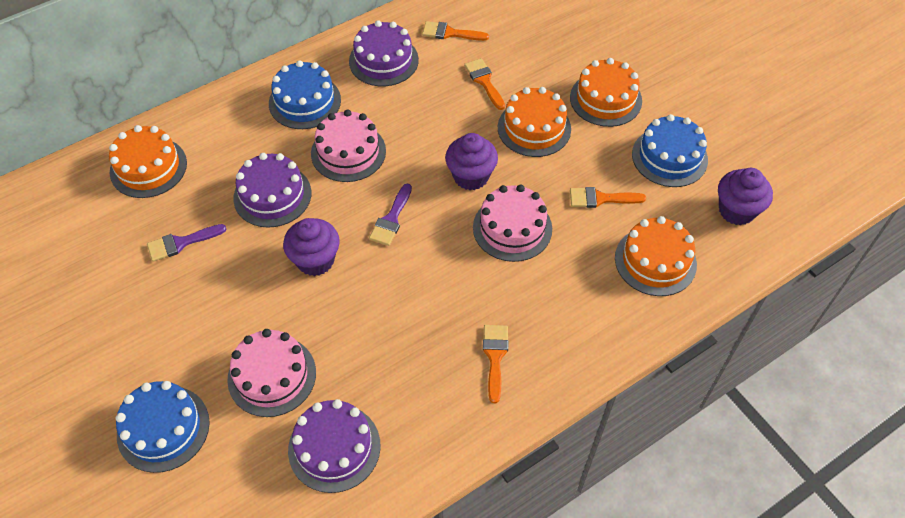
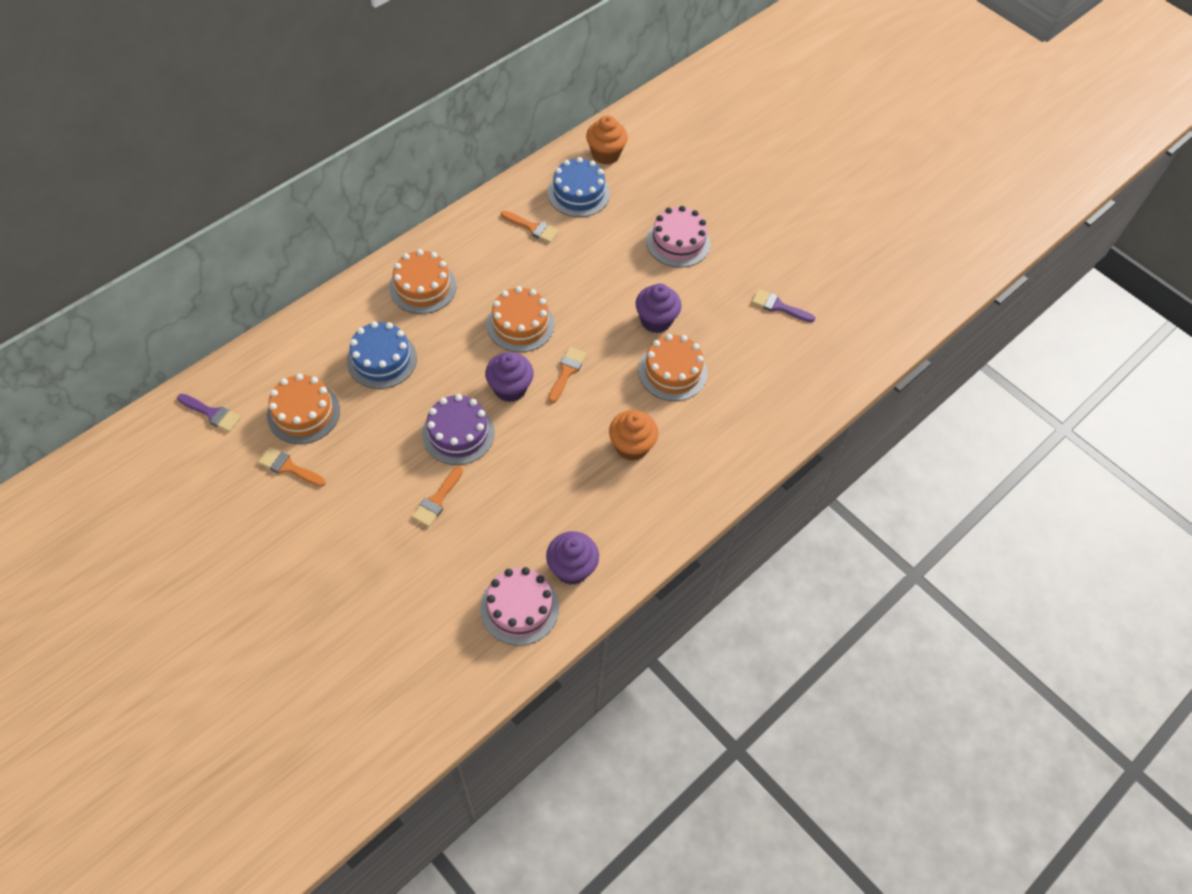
blue cake: 3 -> 2
orange cupcake: 0 -> 2
pink cake: 3 -> 2
purple cake: 3 -> 1

